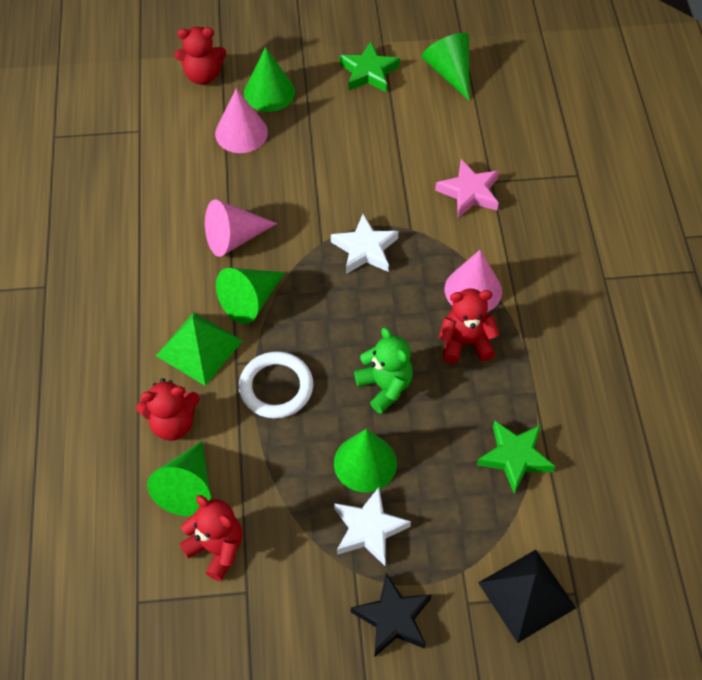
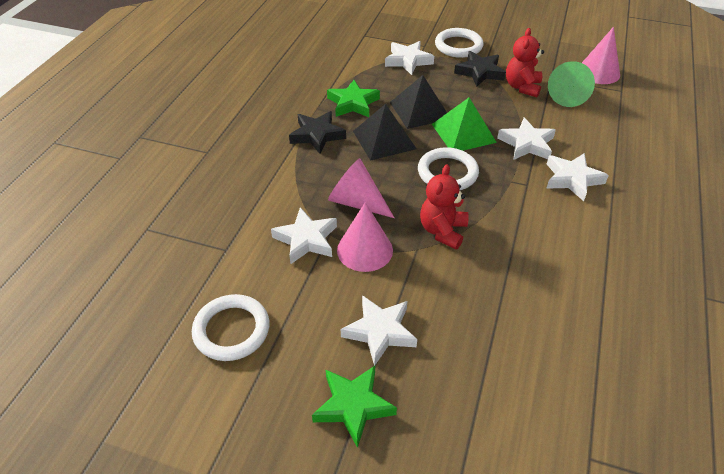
black pyramid: 1 -> 2
black star: 1 -> 2
green cone: 5 -> 1
green teddy bear: 1 -> 0
pink star: 1 -> 0
red teddy bear: 4 -> 2
white ring: 1 -> 3
white star: 2 -> 5

